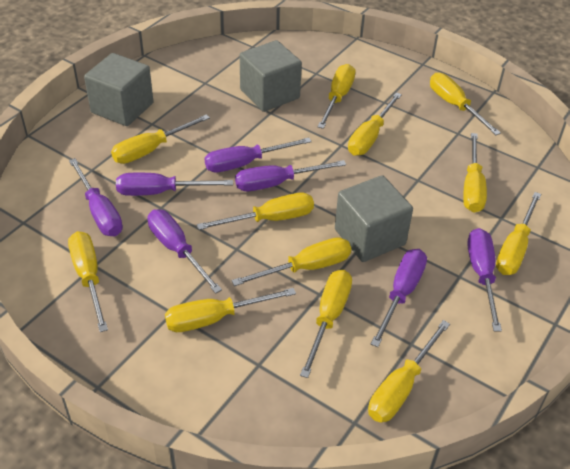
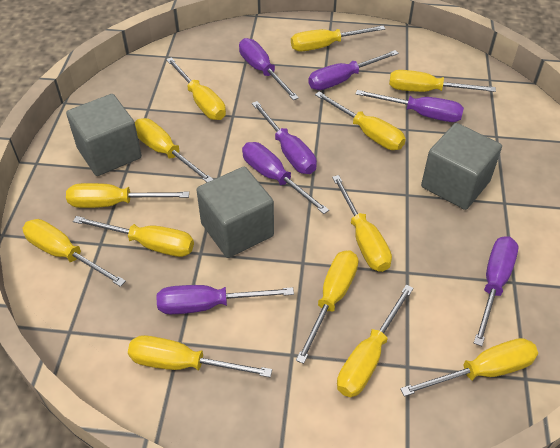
yellow screwdriver: 12 -> 13

